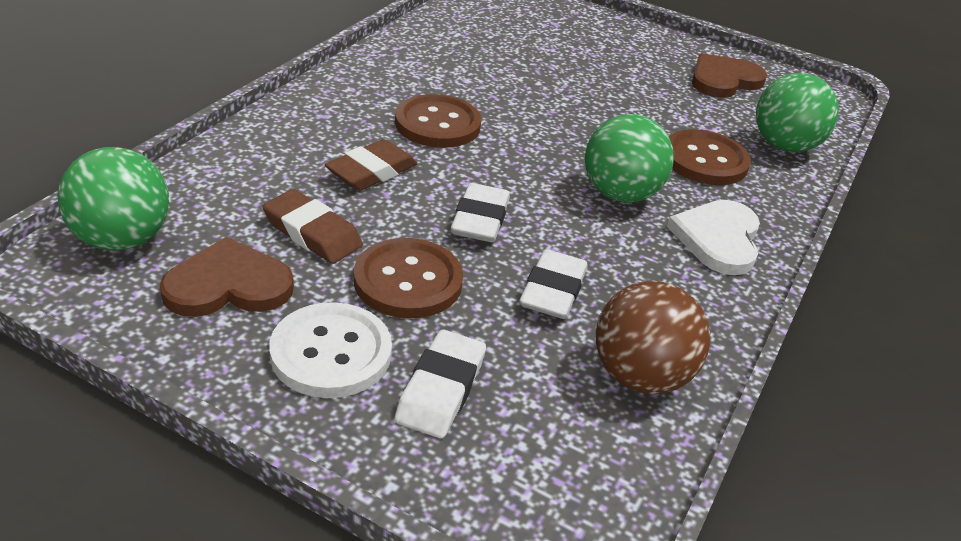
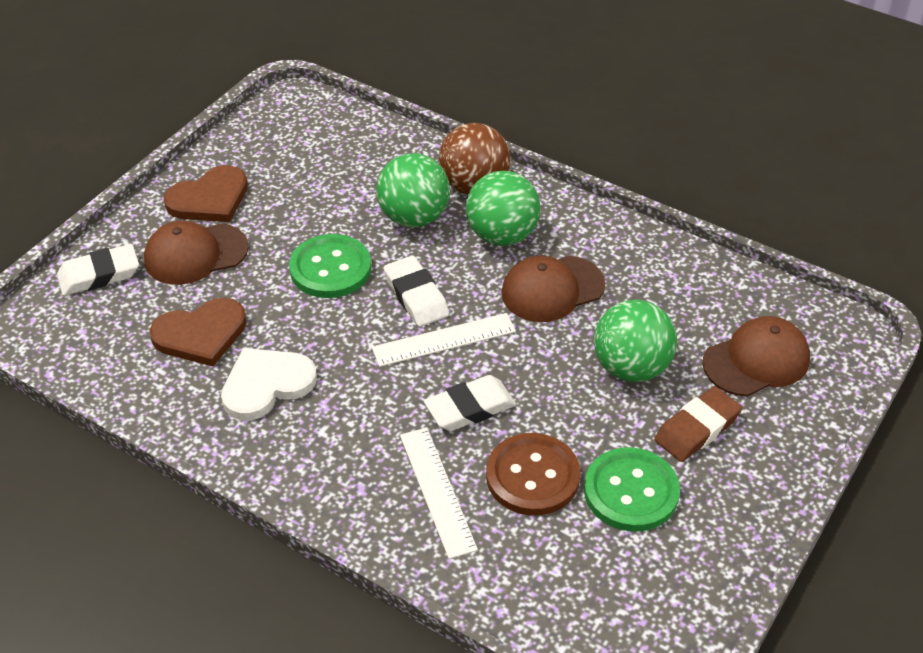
brown button: 3 -> 1
brown cap: 0 -> 3
brown eraser: 2 -> 1
green button: 0 -> 2
white button: 1 -> 0
white ruler: 0 -> 2

